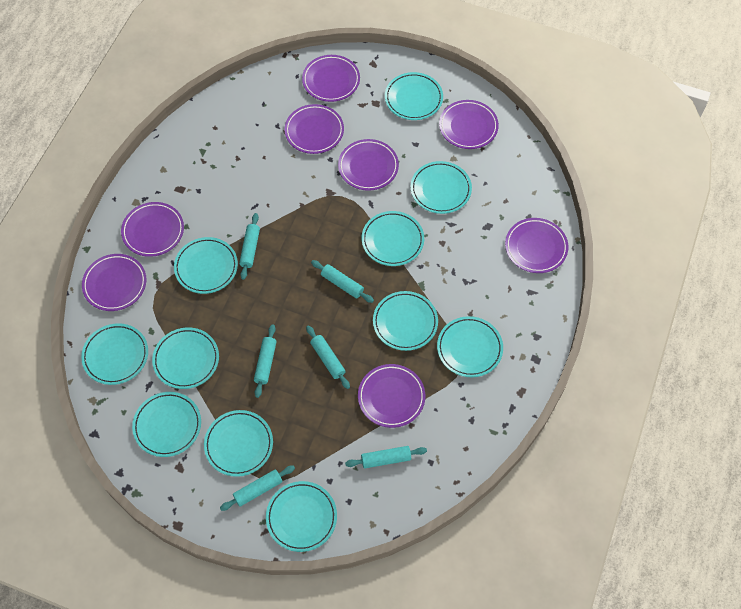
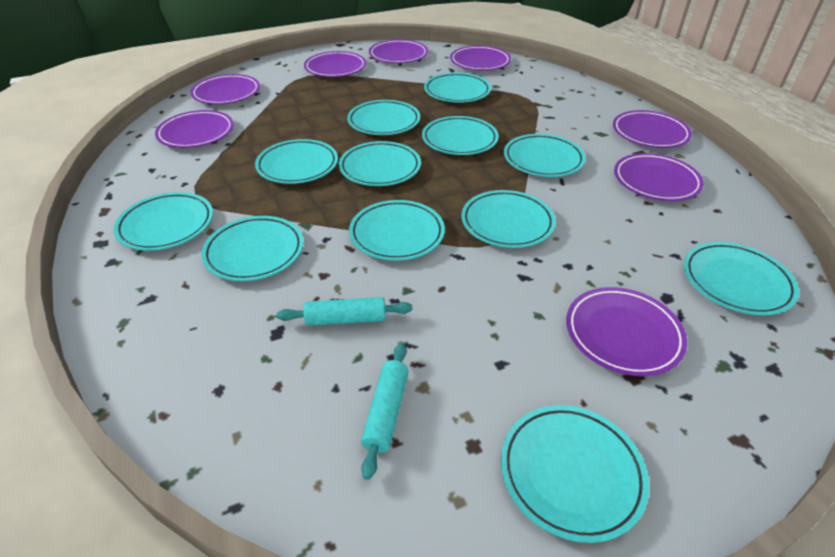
turquoise plate: 11 -> 12
turquoise rolling pin: 6 -> 2

